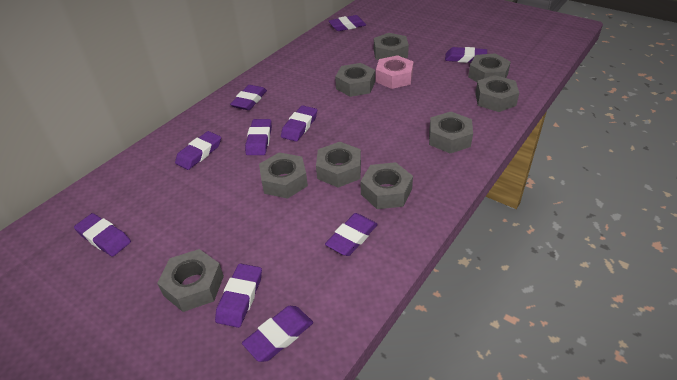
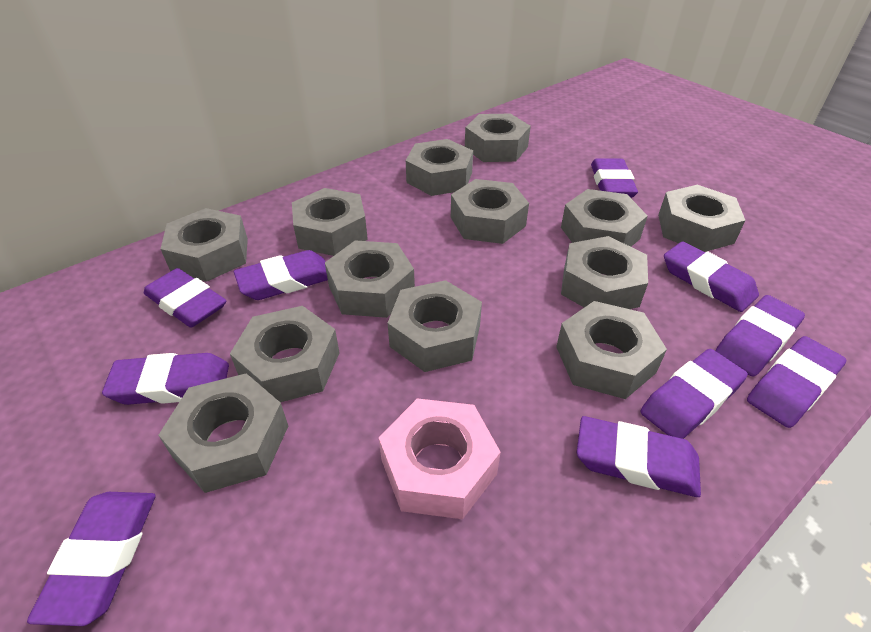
grey nut: 9 -> 13

